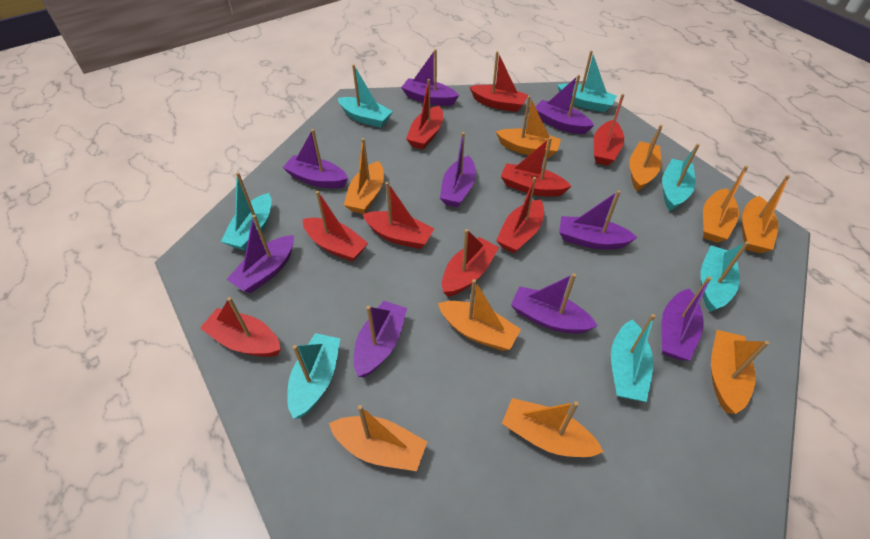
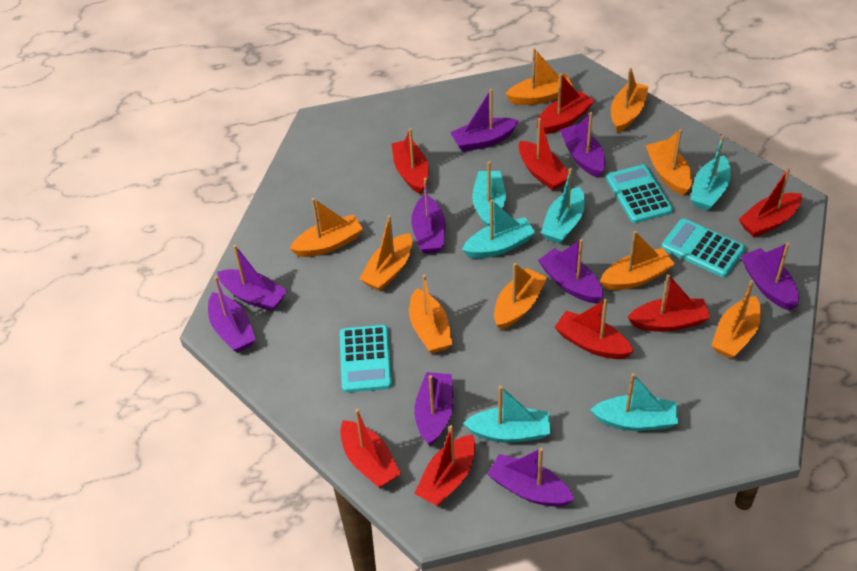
red boat: 9 -> 8
turquoise boat: 7 -> 6
turquoise calculator: 0 -> 3

